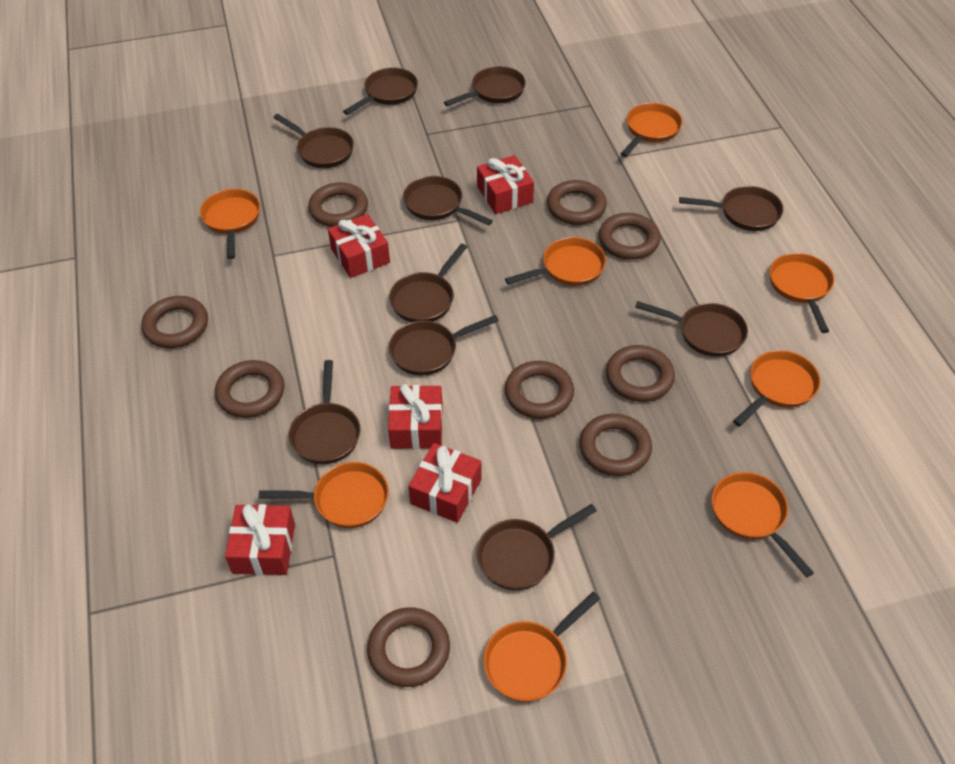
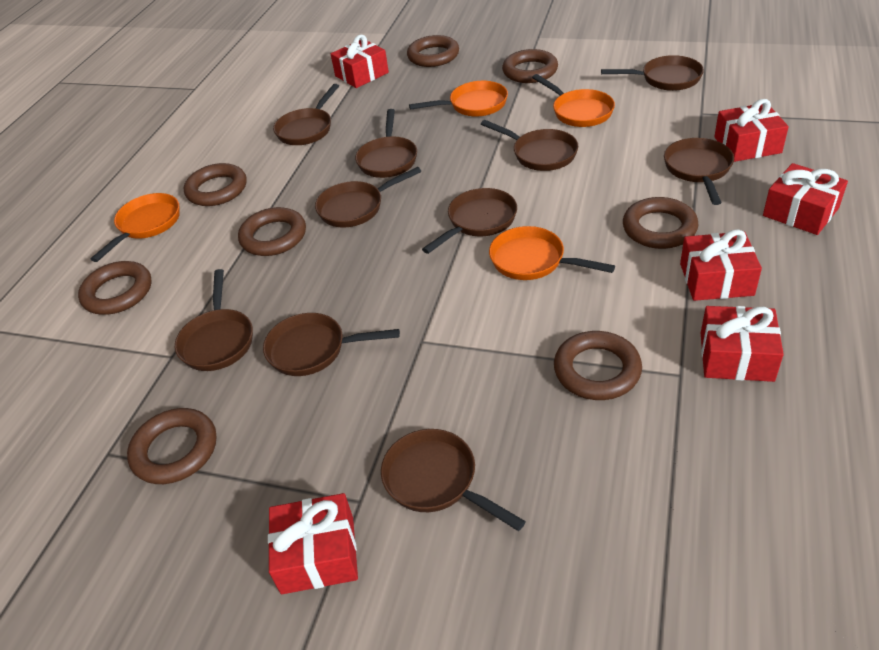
brown ring: 9 -> 8
orange pan: 8 -> 4
red gift: 5 -> 6

